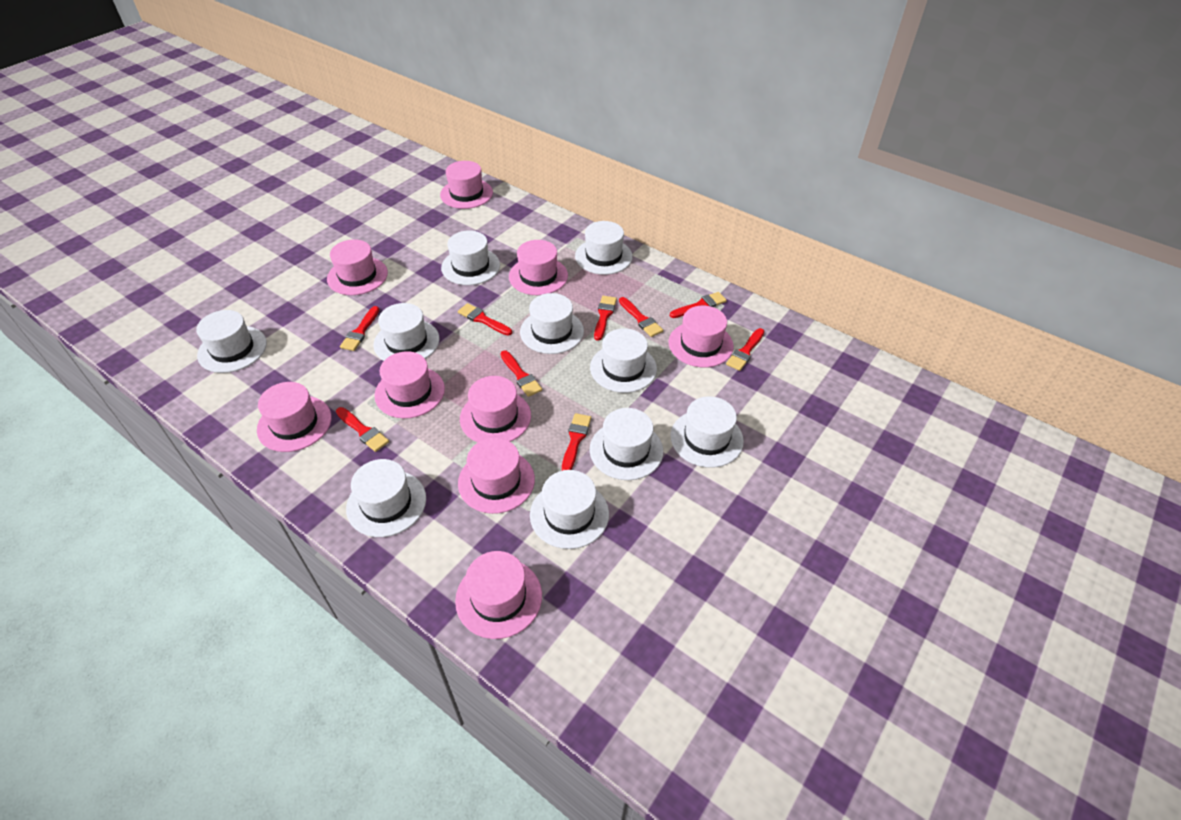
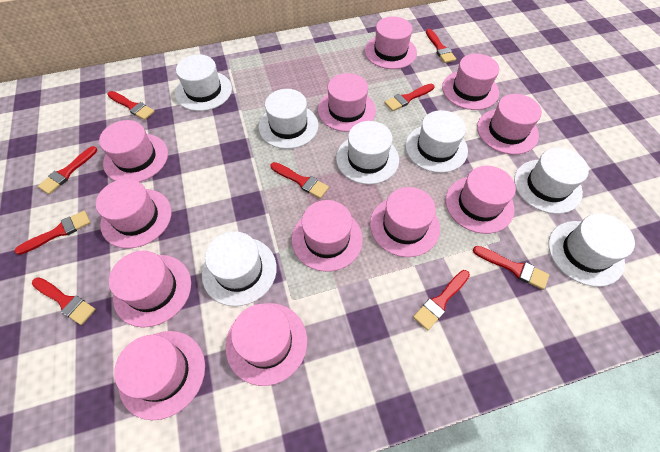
pink hat: 9 -> 12
white hat: 10 -> 7

